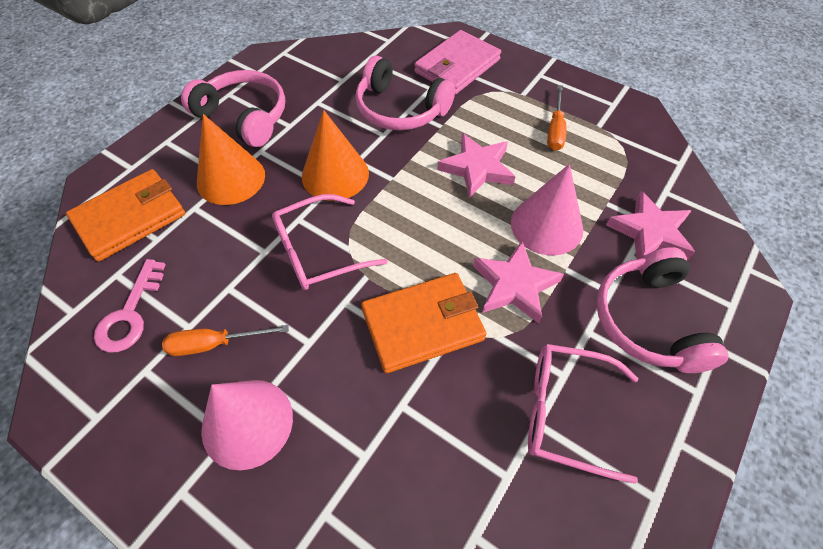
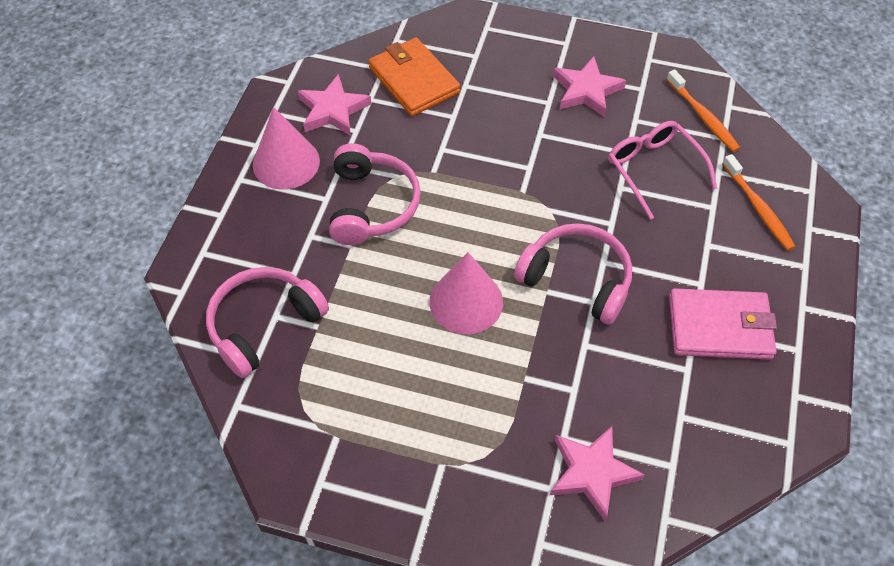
orange cone: 2 -> 0
orange screwdriver: 2 -> 0
orange toothbrush: 0 -> 2
orange wallet: 2 -> 1
pink glasses: 2 -> 1
pink key: 1 -> 0

